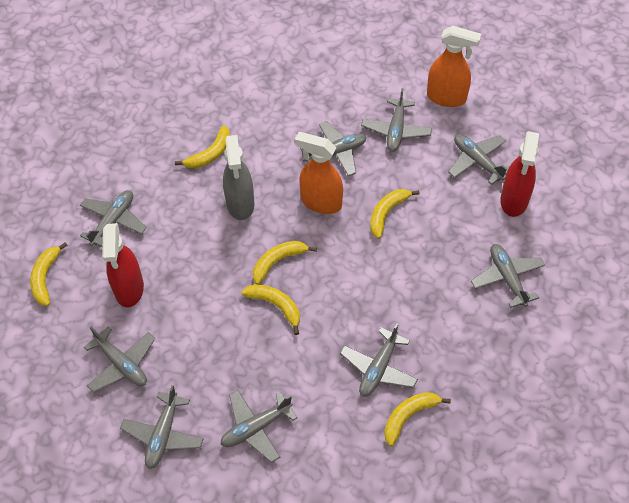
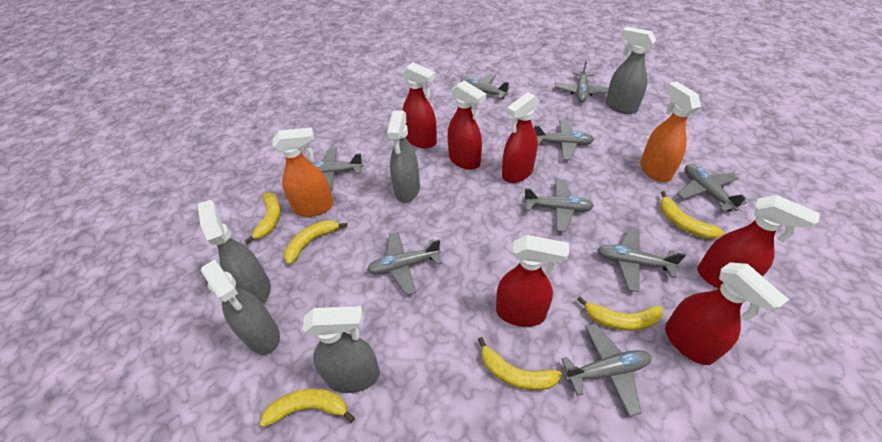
grey spray bottle: 1 -> 5
red spray bottle: 2 -> 6

